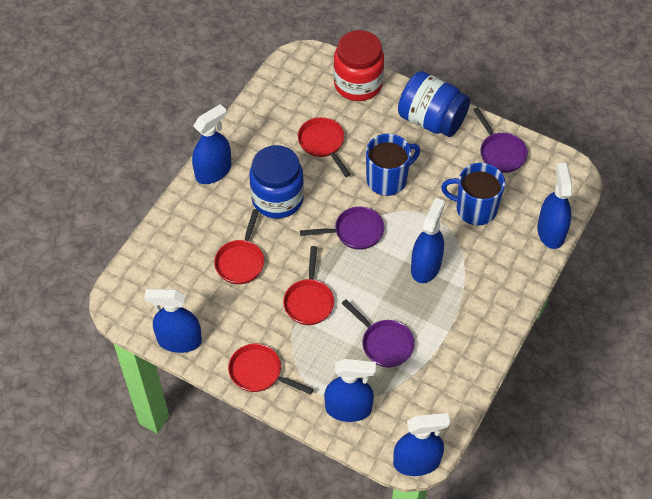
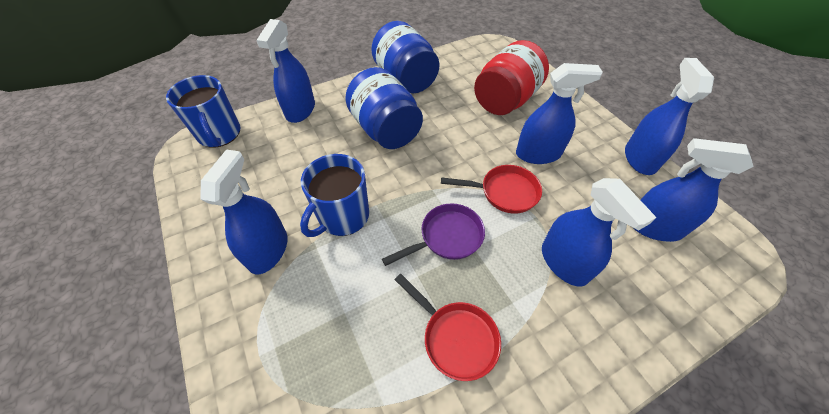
purple pan: 3 -> 1
red pan: 4 -> 2

